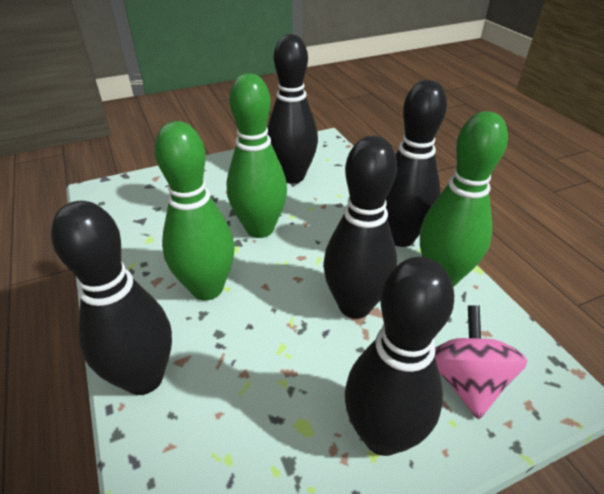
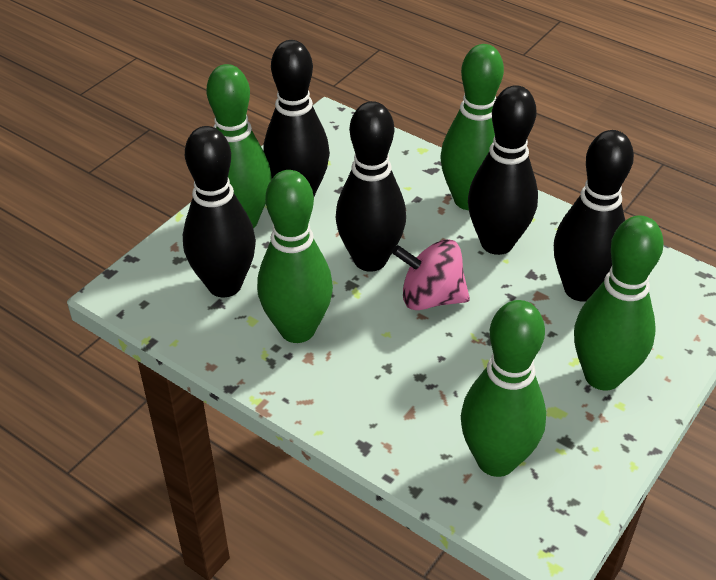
green bowling pin: 3 -> 5

